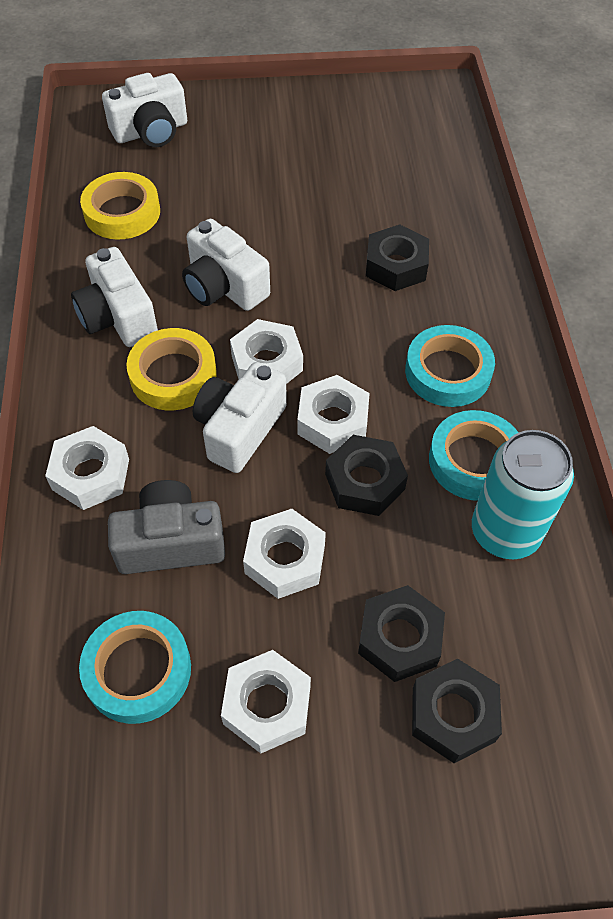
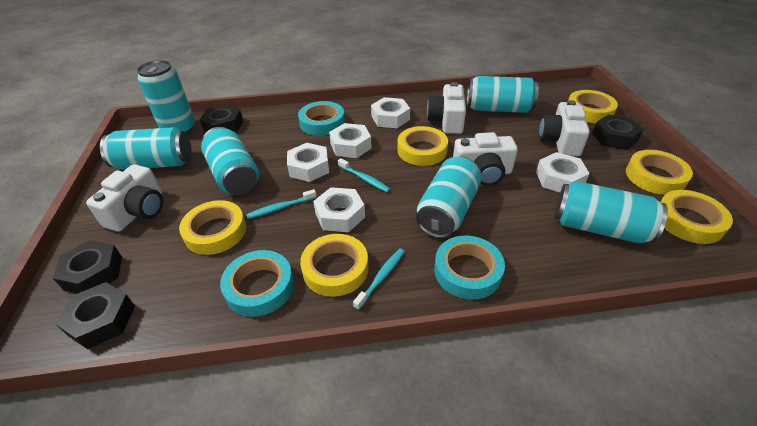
grey camera: 1 -> 0
turquoise can: 1 -> 6
turquoise toothbrush: 0 -> 3
yellow tape: 2 -> 6

